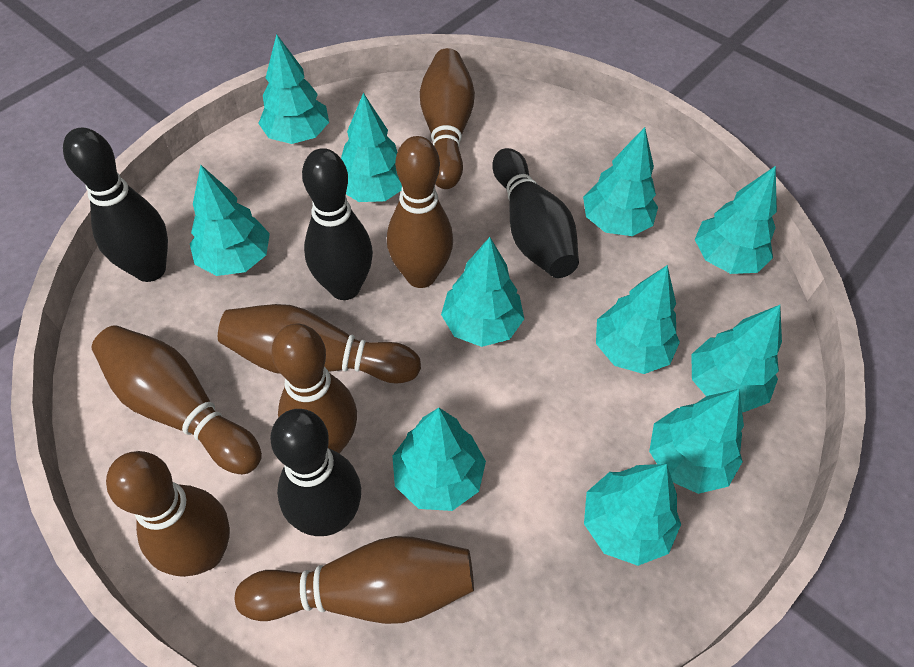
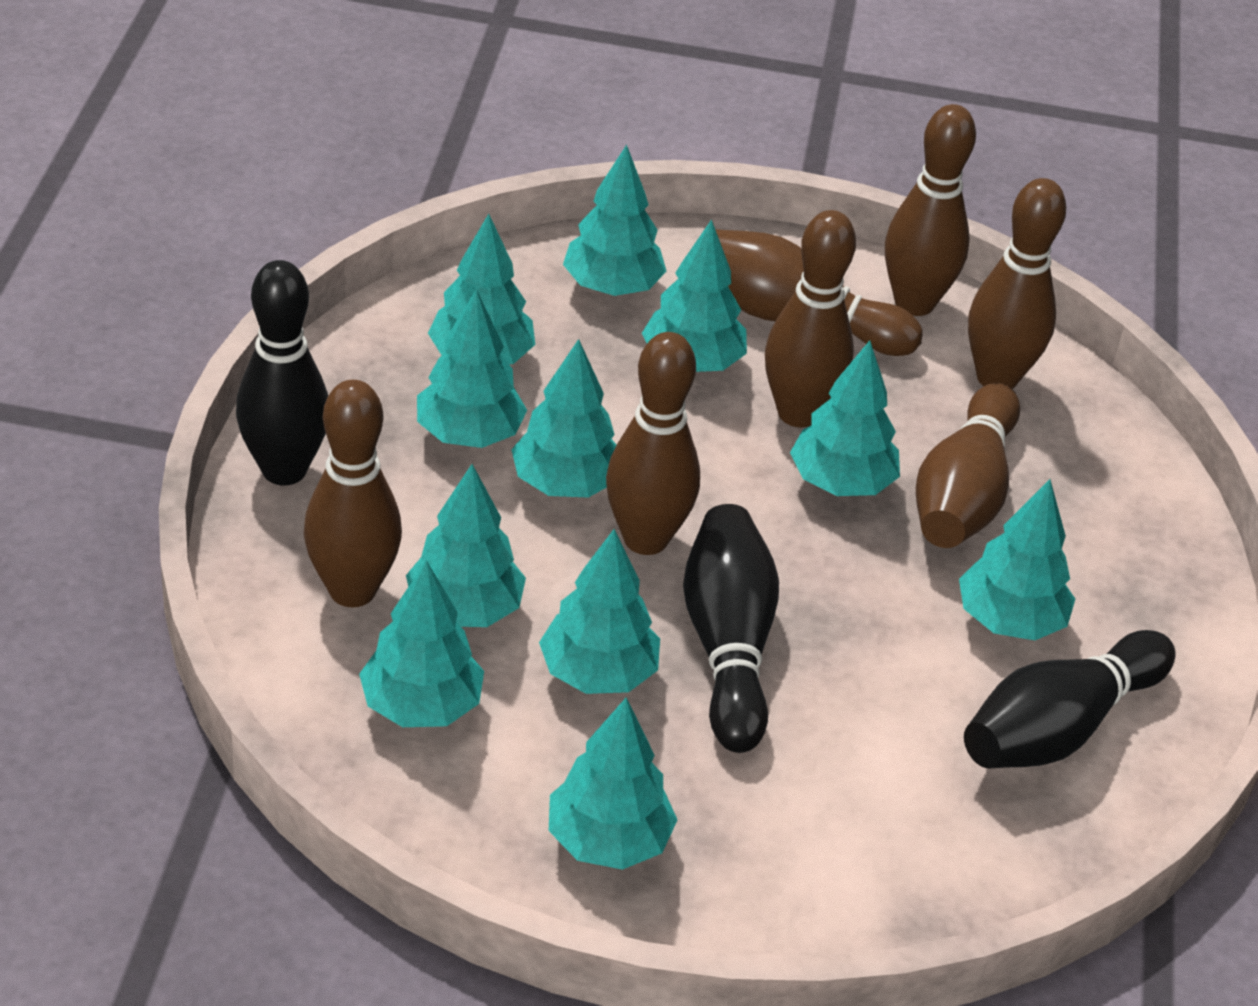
black bowling pin: 4 -> 3

